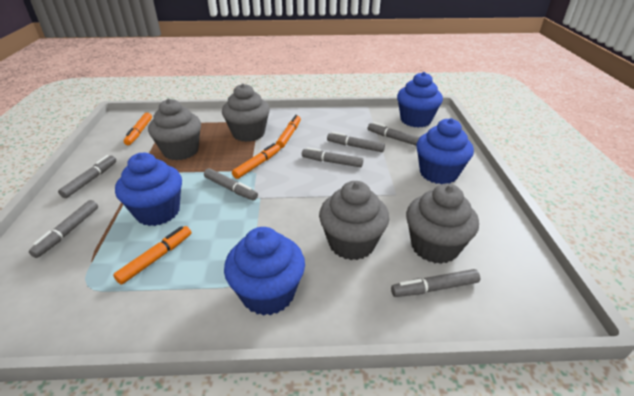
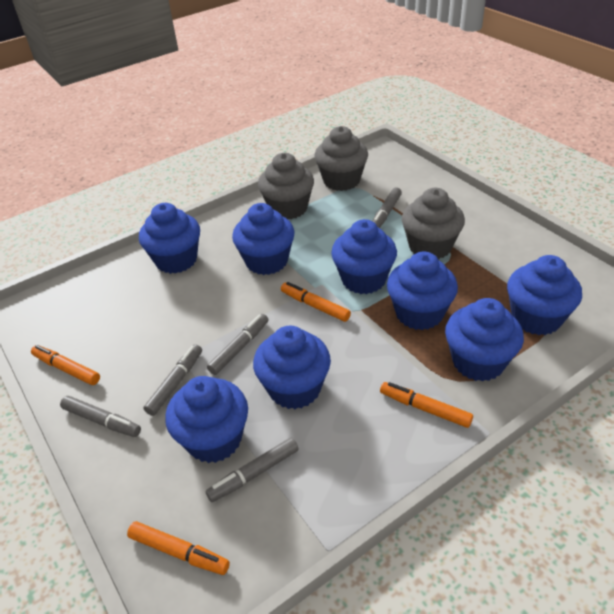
blue cupcake: 4 -> 8
grey cupcake: 4 -> 3
grey marker: 7 -> 5

